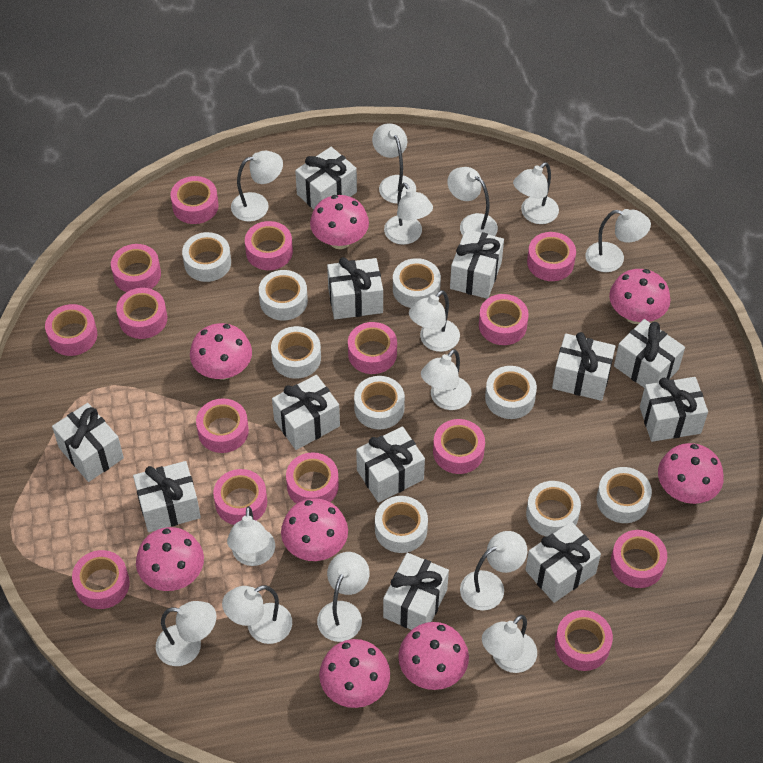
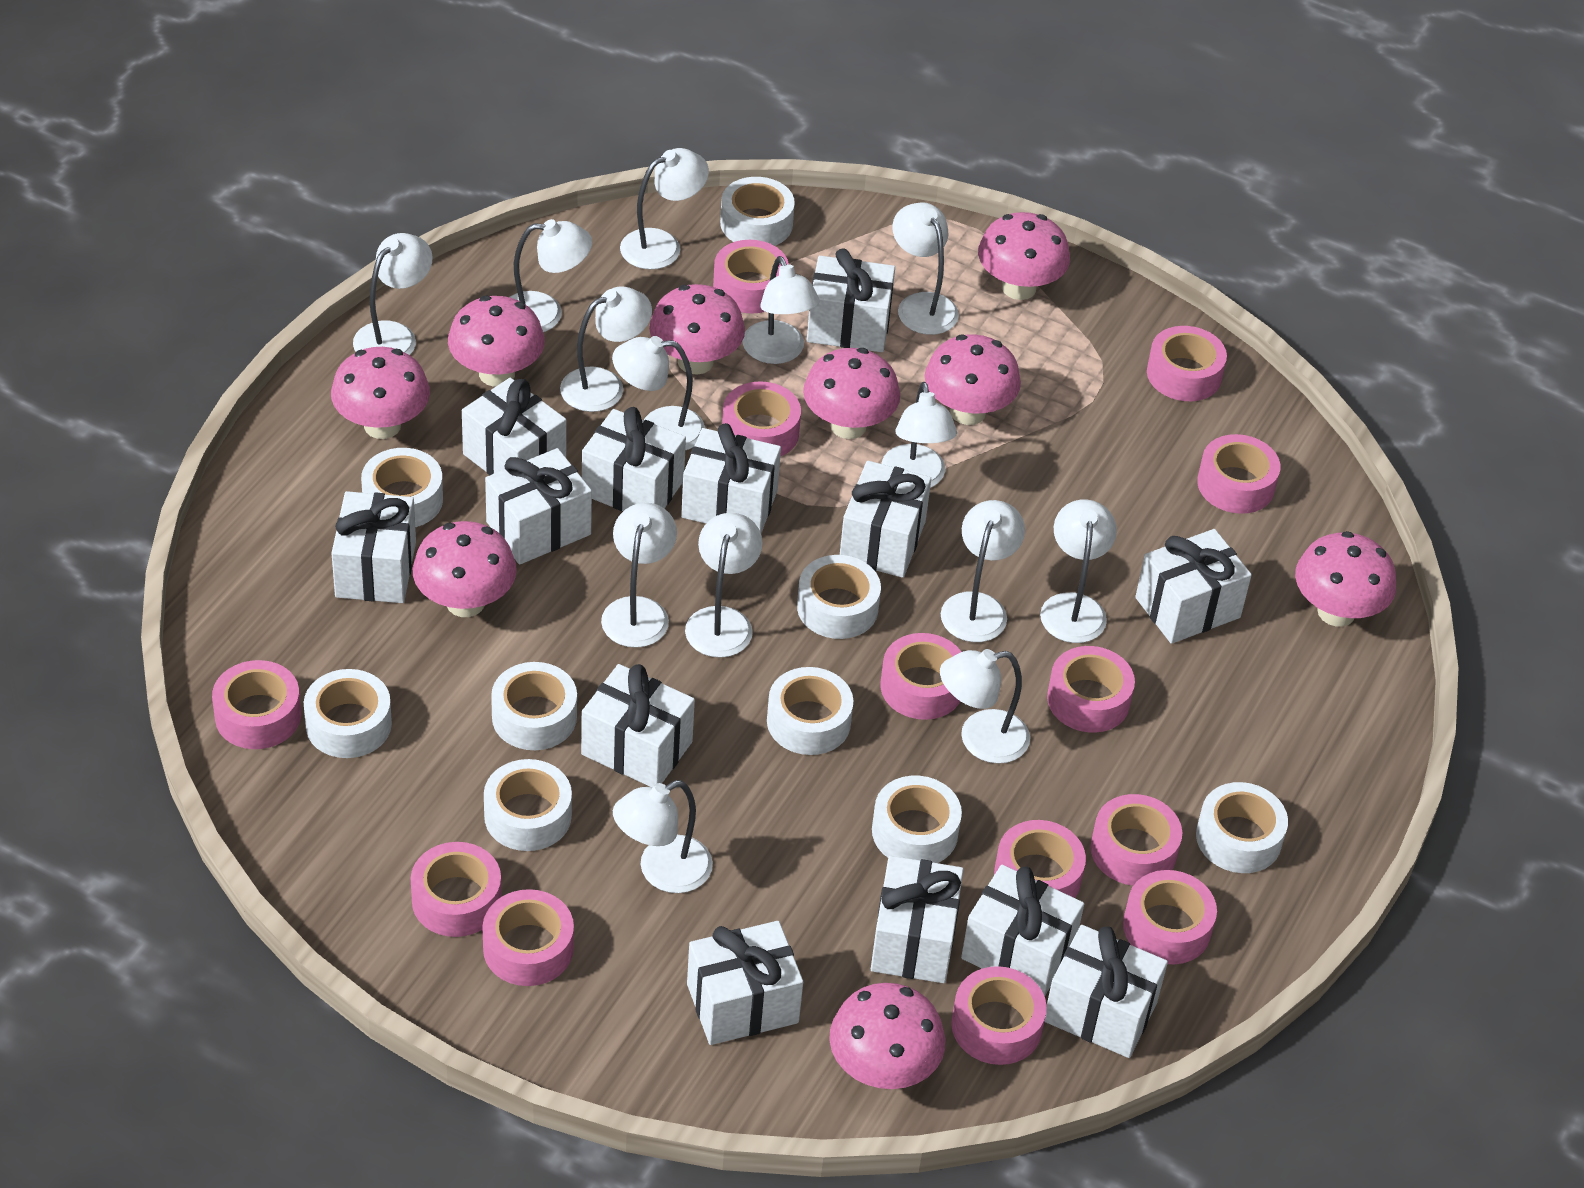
pink mushroom: 8 -> 9
pink tape: 15 -> 13
white gift: 12 -> 13

